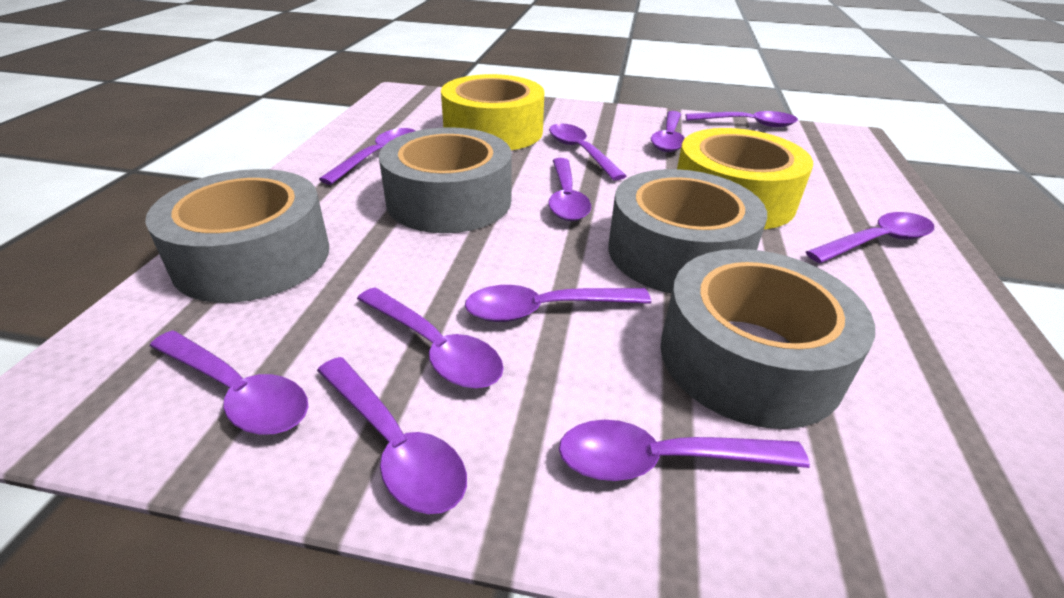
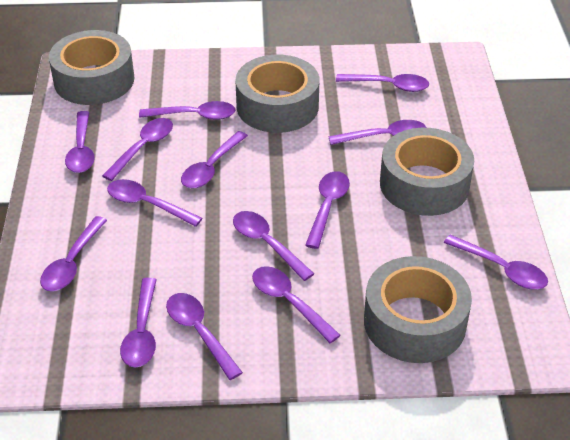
purple spoon: 11 -> 14
yellow tape: 2 -> 0

